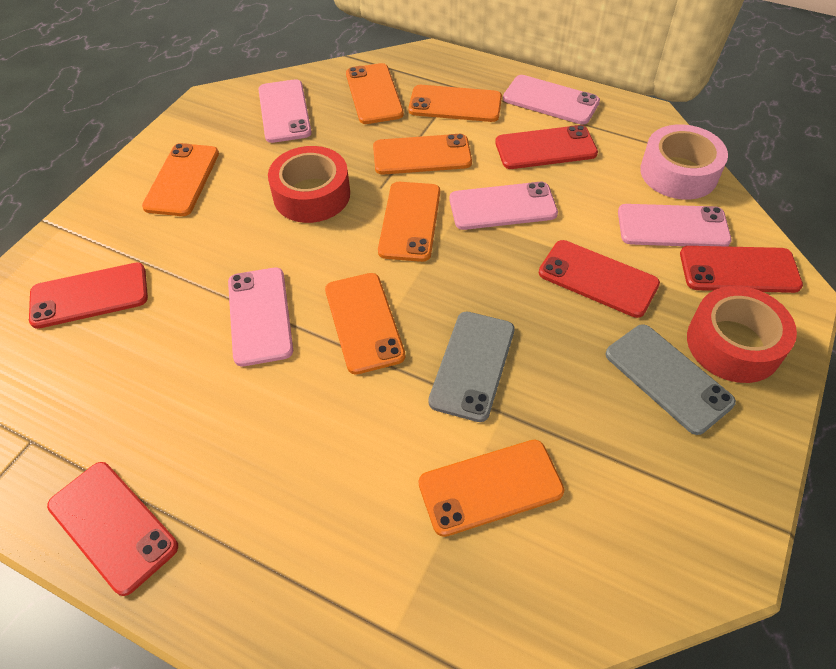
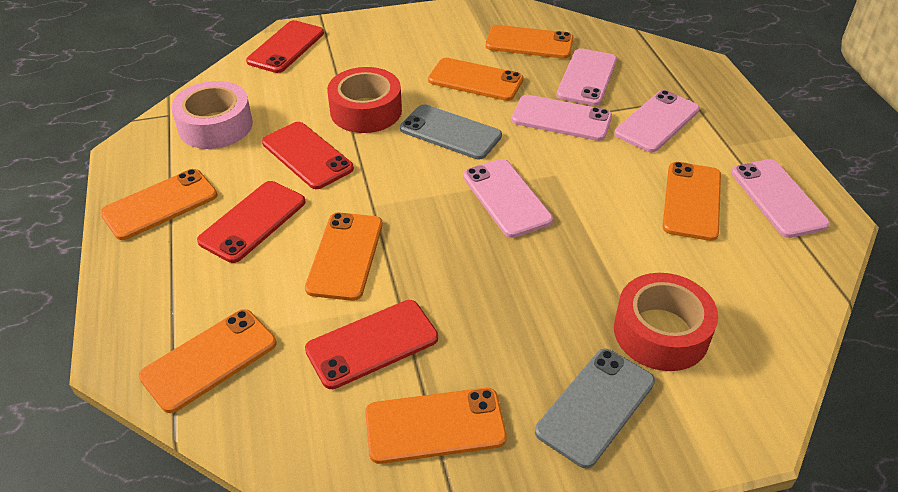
red phone: 5 -> 4

